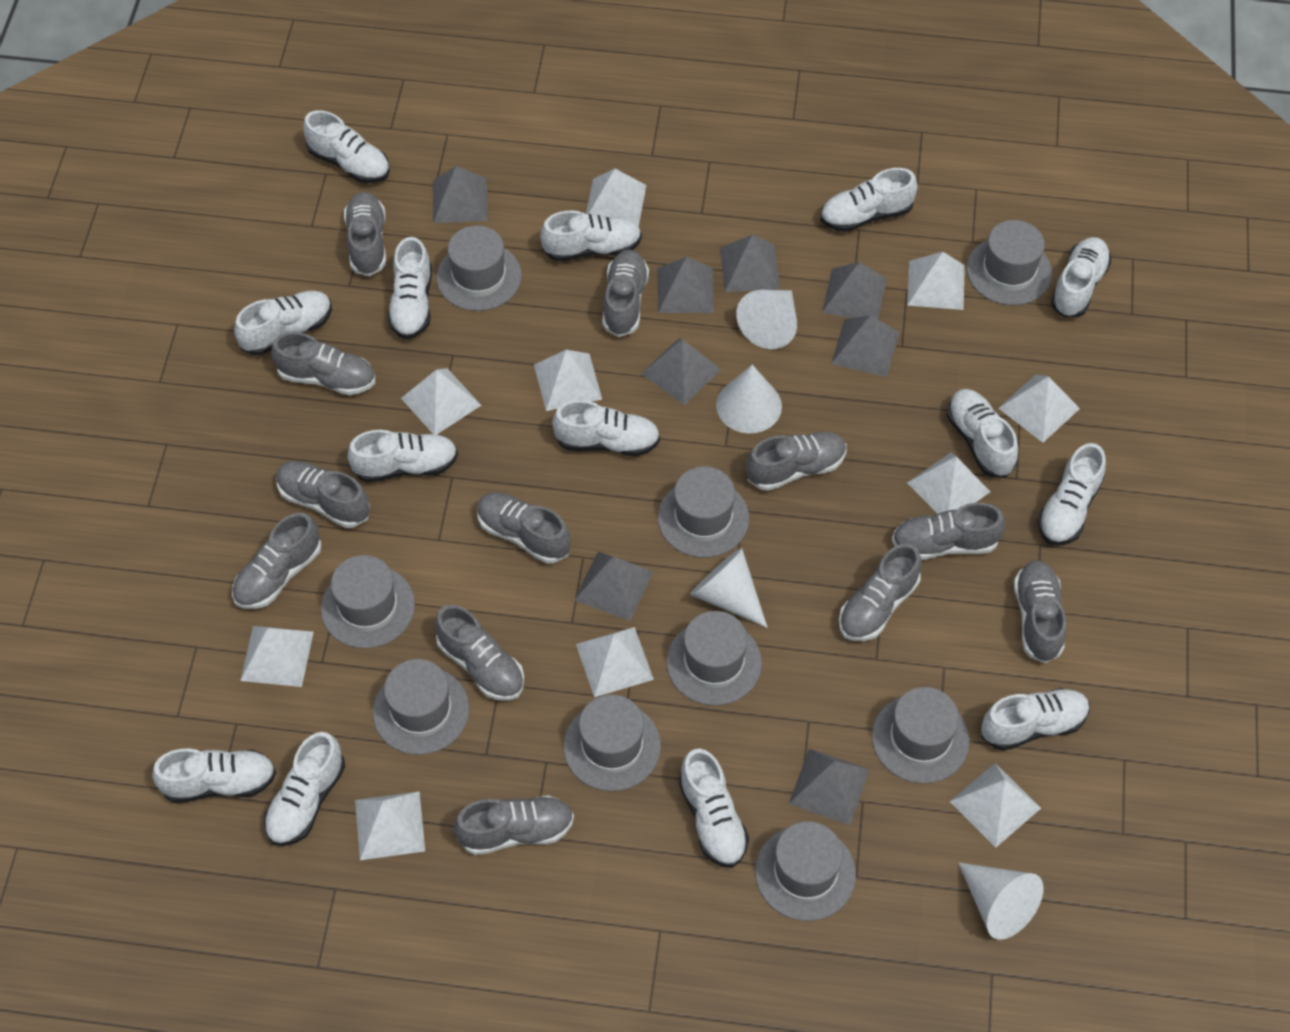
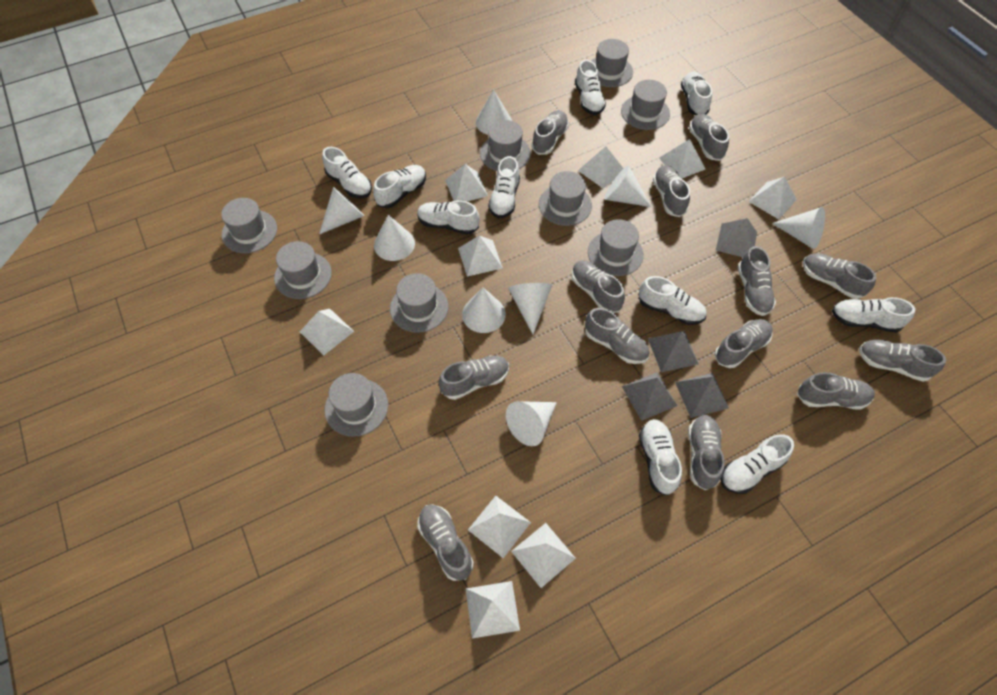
grey pyramid: 8 -> 4
grey shoe: 12 -> 13
white cone: 4 -> 8
white pyramid: 10 -> 9
white shoe: 14 -> 10

